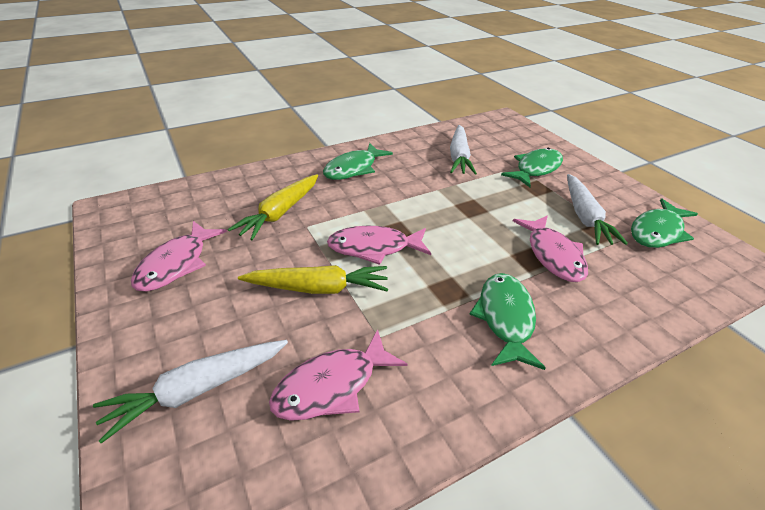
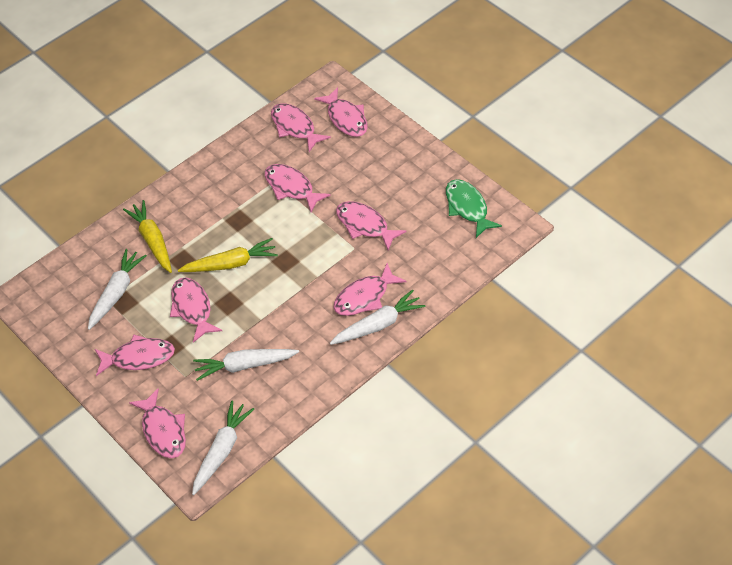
green fish: 4 -> 1
pink fish: 4 -> 8
white carrot: 3 -> 4

